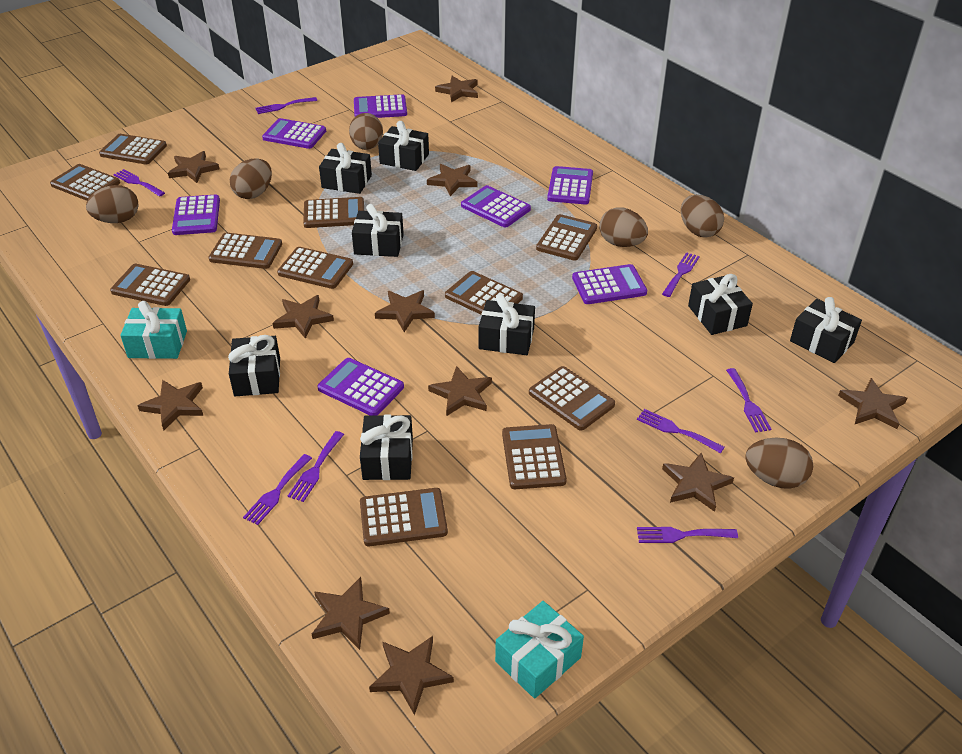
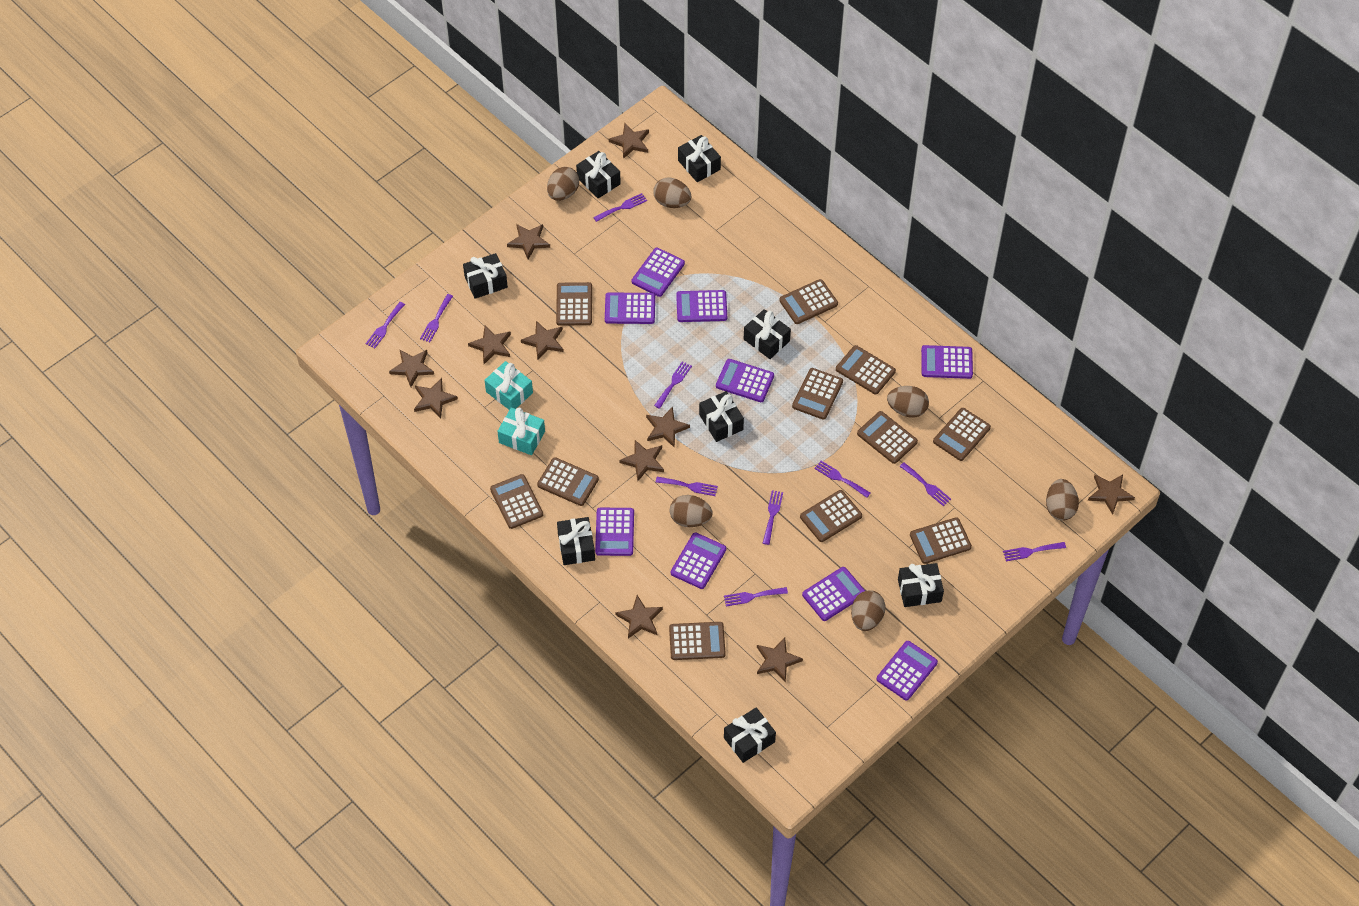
purple calculator: 7 -> 9
purple fork: 8 -> 10

